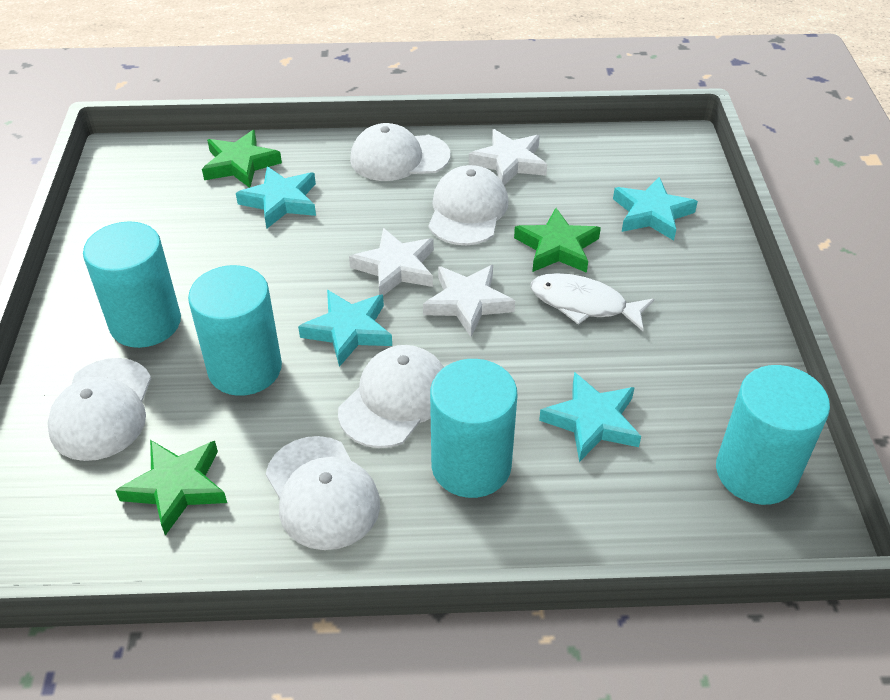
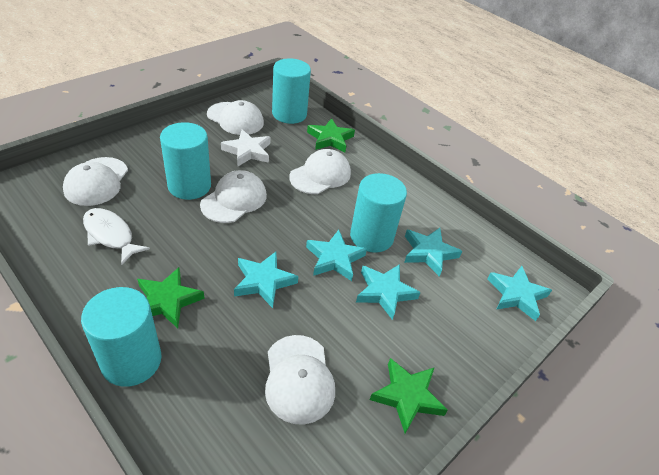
turquoise star: 4 -> 5
white star: 3 -> 1

